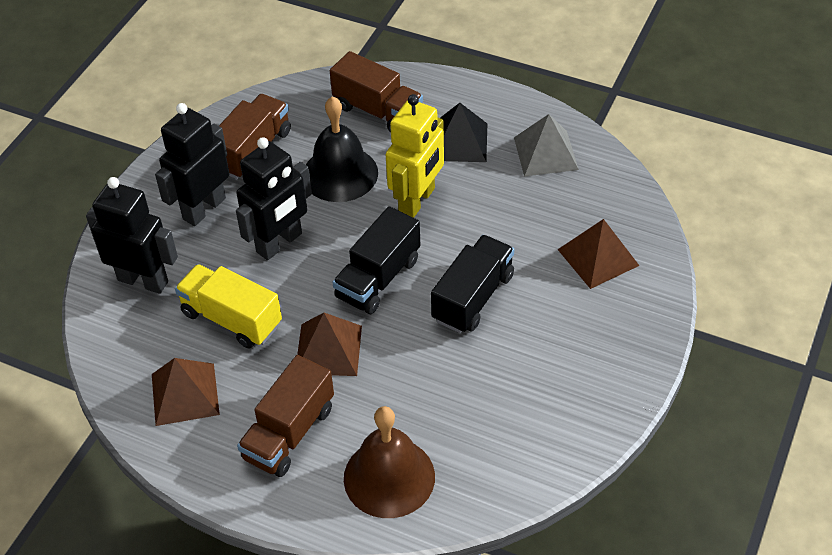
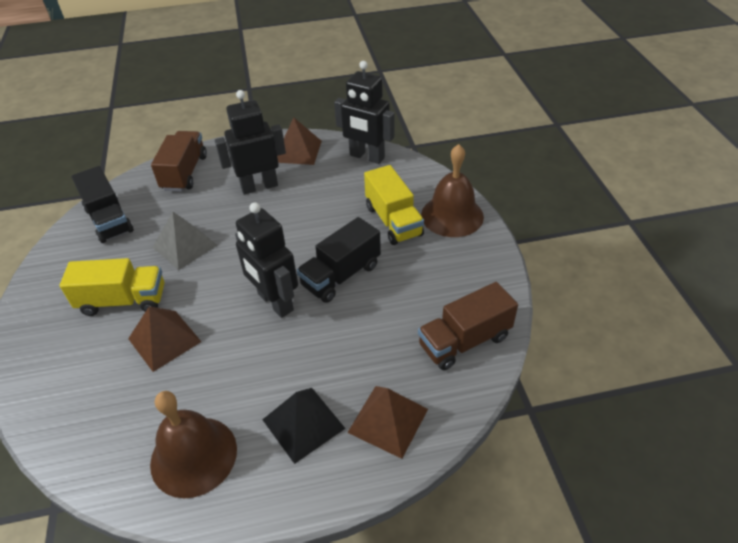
black bell: 1 -> 0
brown bell: 1 -> 2
brown truck: 3 -> 2
yellow robot: 1 -> 0
yellow truck: 1 -> 2

